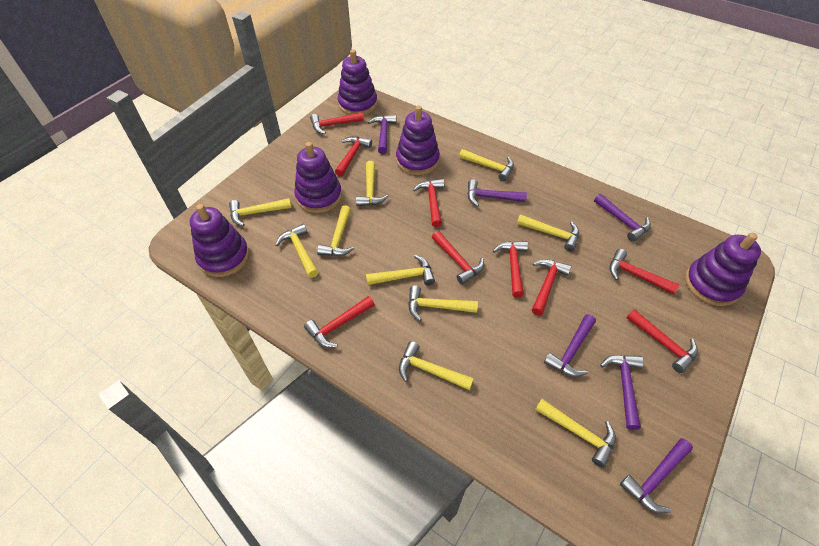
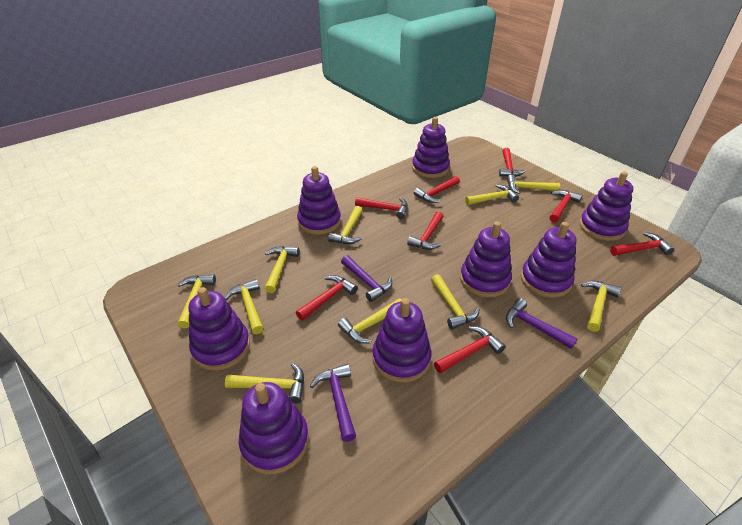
purple hammer: 6 -> 3
purple stacking toy: 5 -> 8
red hammer: 9 -> 8

